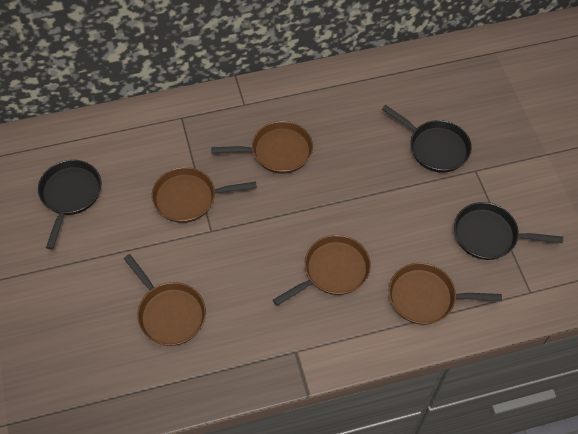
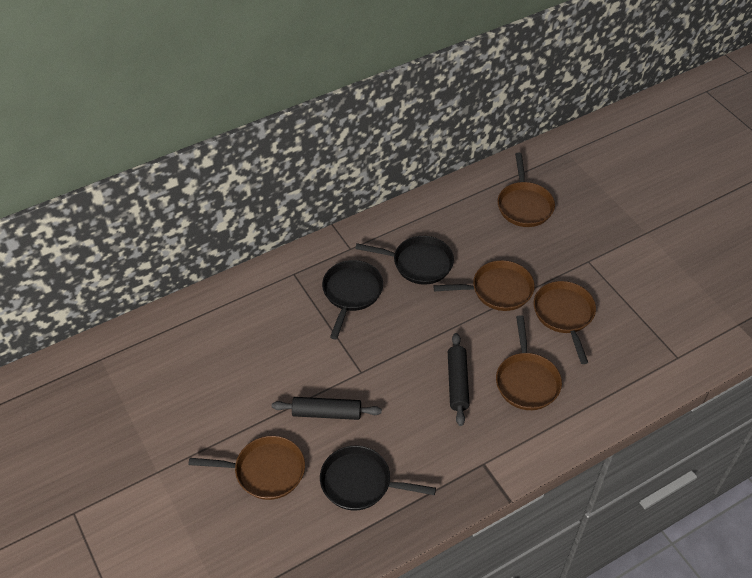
black rolling pin: 0 -> 2

